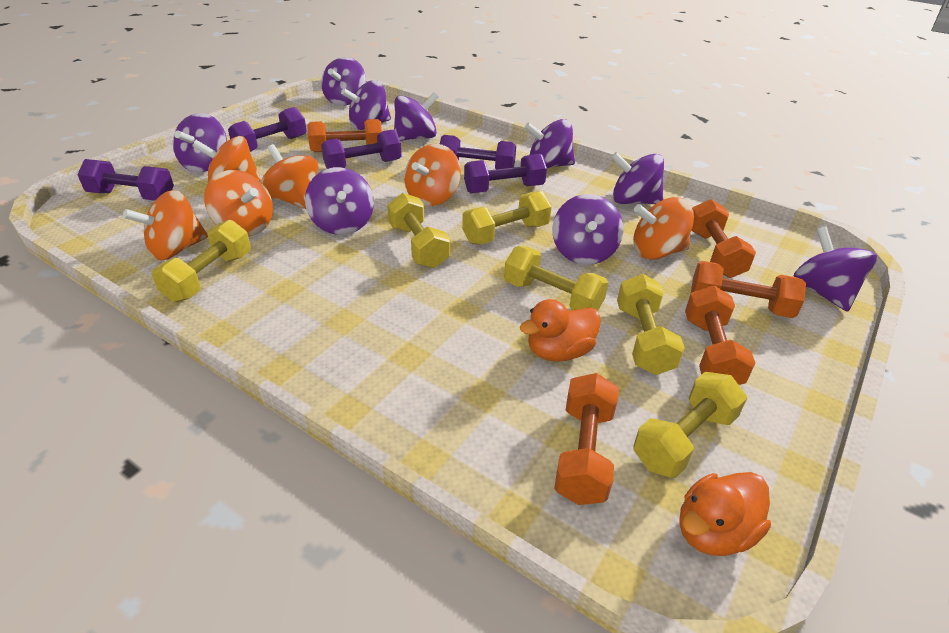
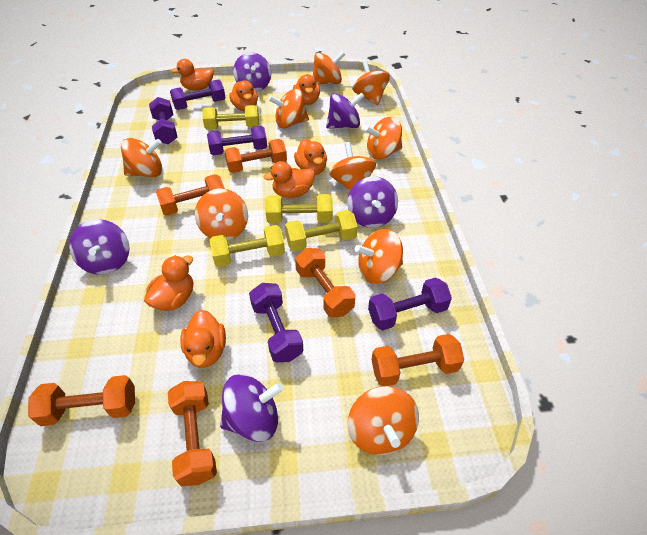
orange duck: 2 -> 7
orange dumbbell: 5 -> 6
orange spinning top: 6 -> 9
purple spinning top: 9 -> 5
yellow dumbbell: 6 -> 4

